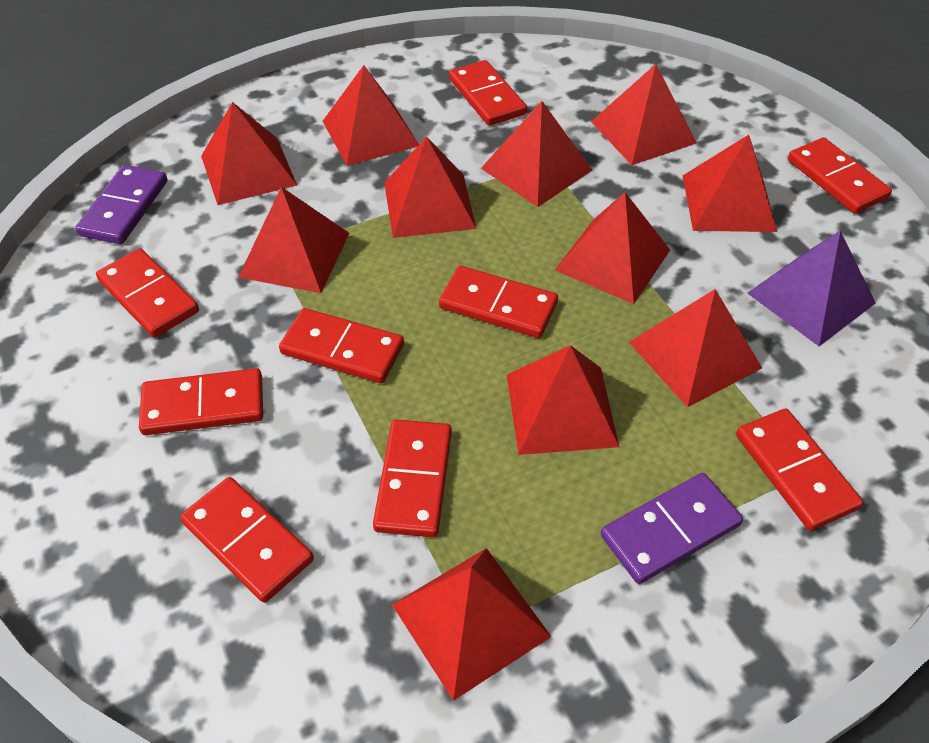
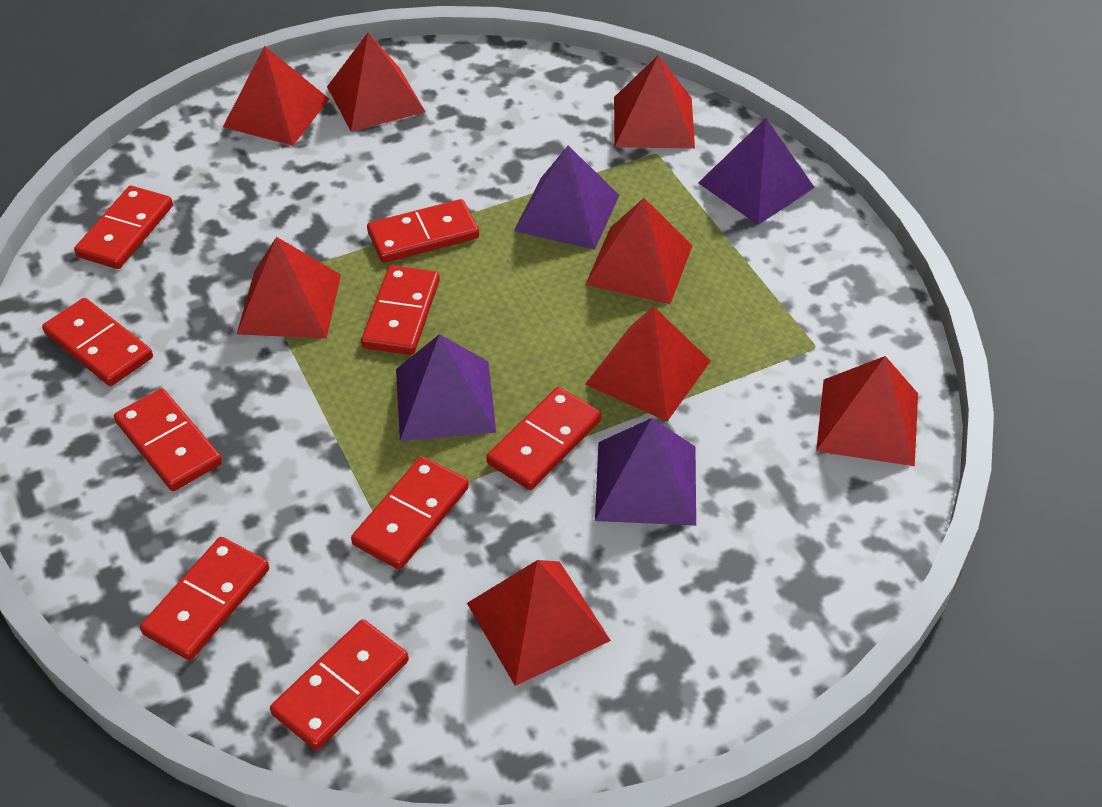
purple domino: 2 -> 0
purple pyramid: 1 -> 4
red pyramid: 11 -> 8

